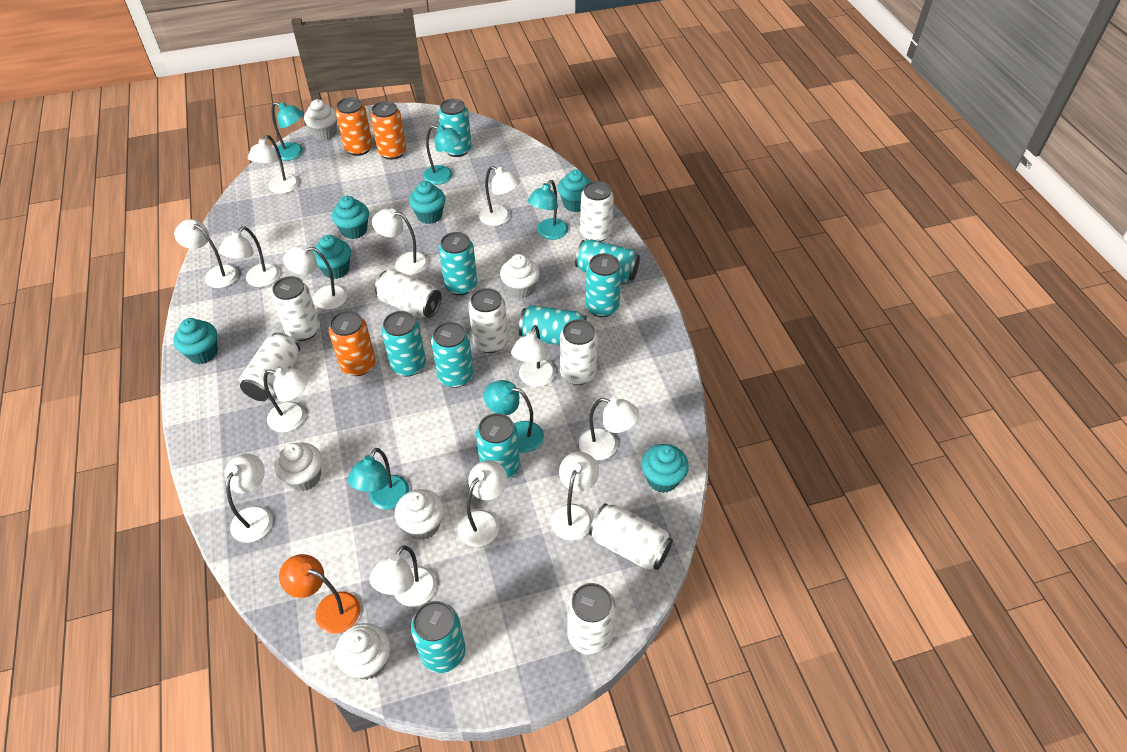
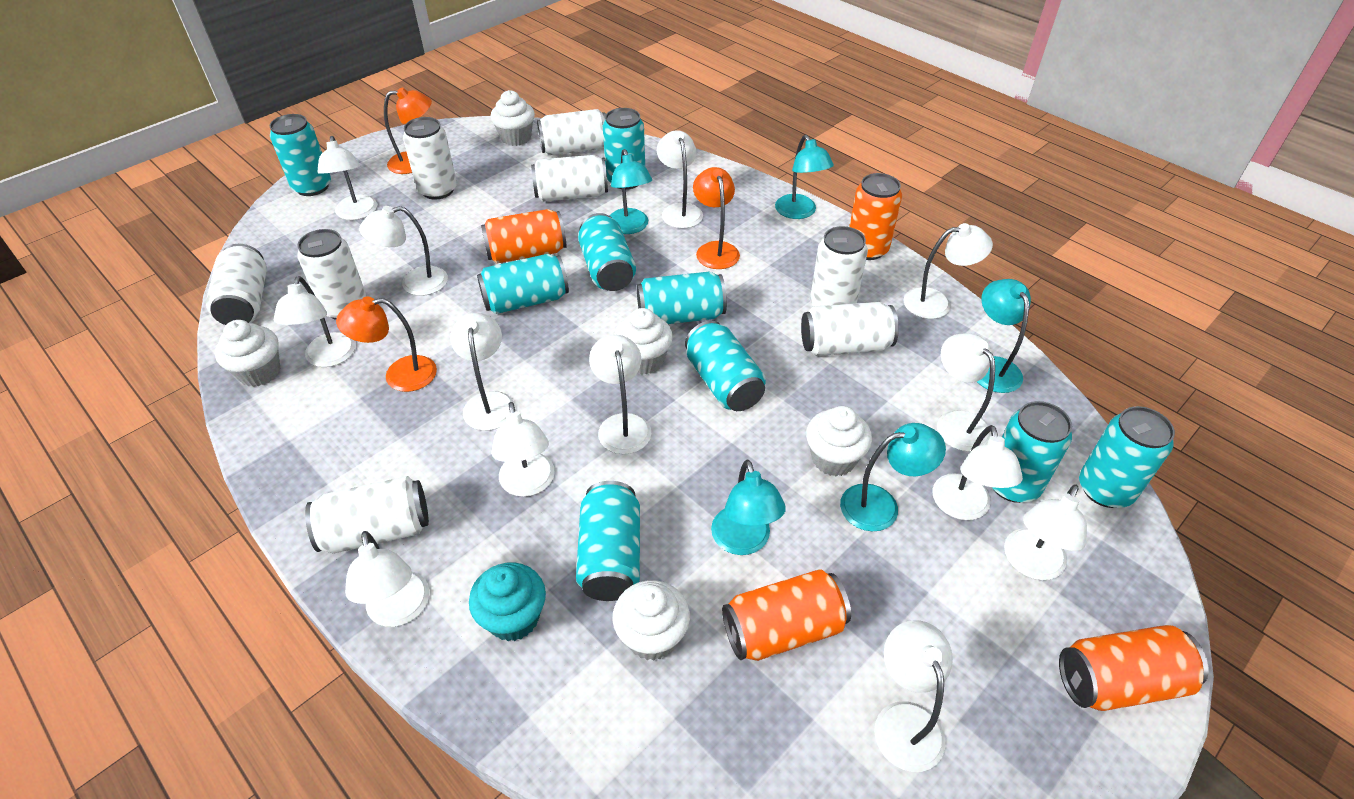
orange can: 3 -> 4
orange lamp: 1 -> 3
turquoise cupcake: 6 -> 1

